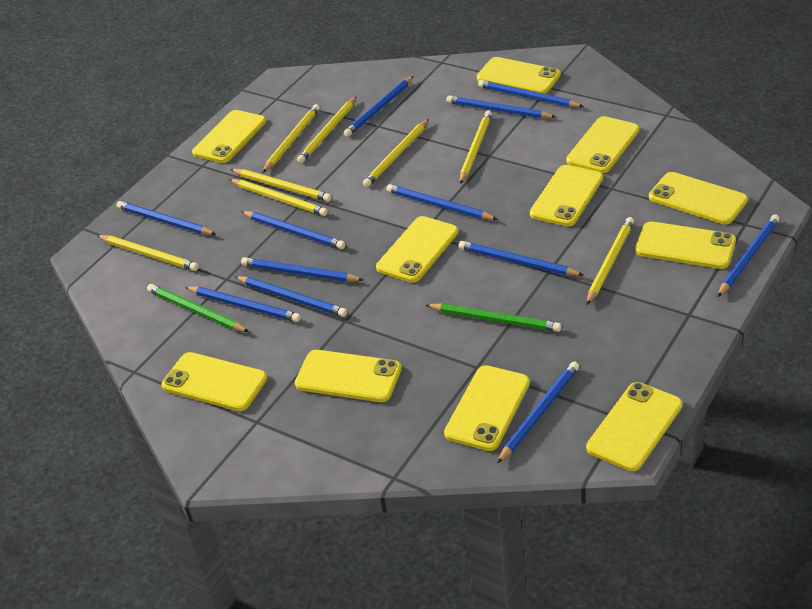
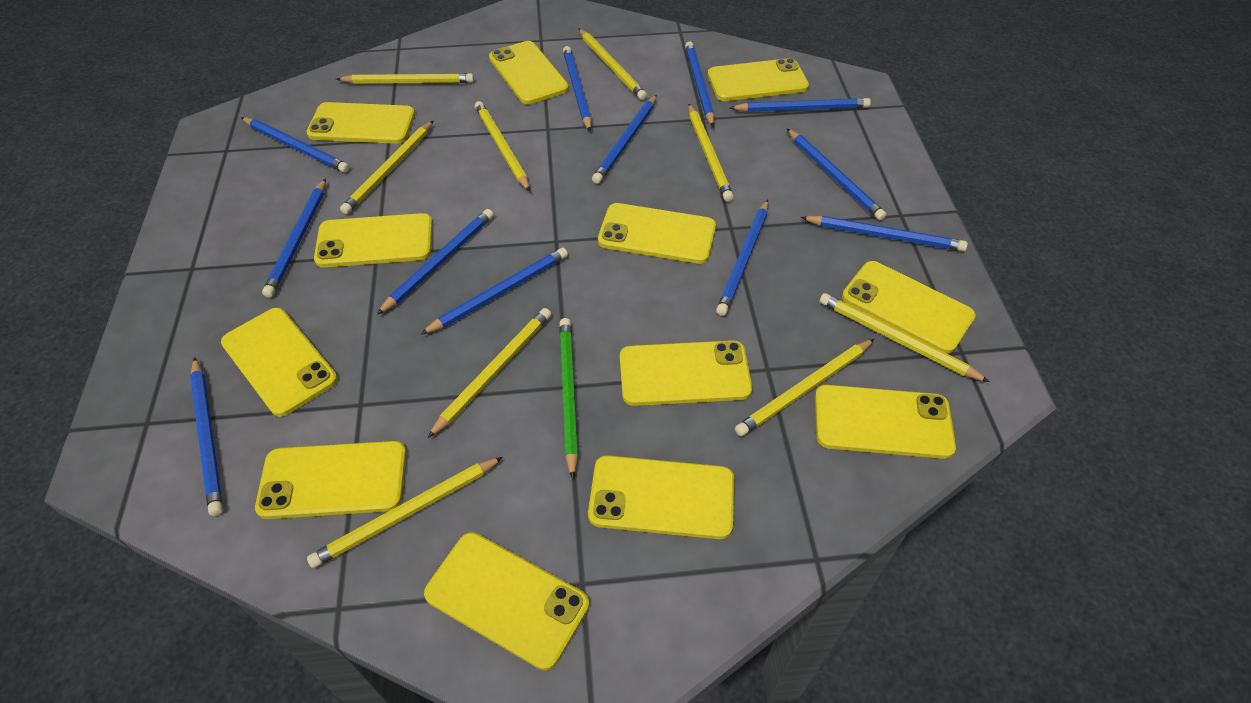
green pencil: 2 -> 1
yellow pencil: 8 -> 9
yellow phone: 11 -> 12

